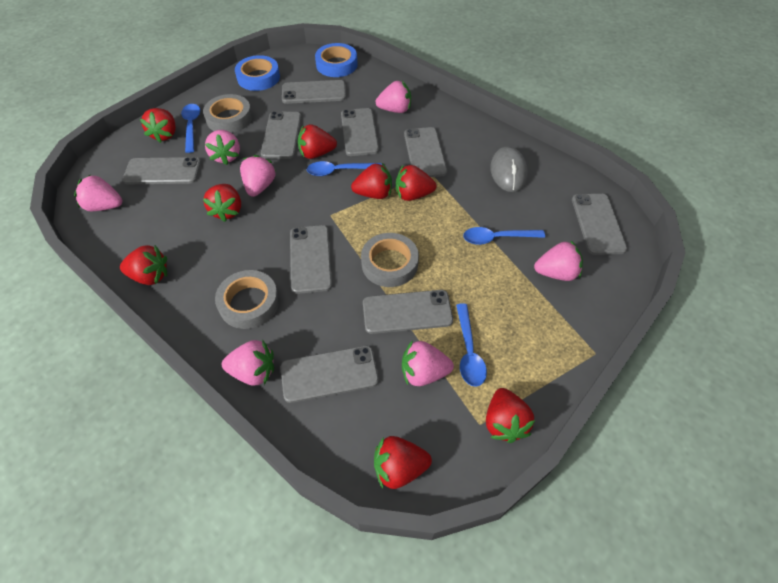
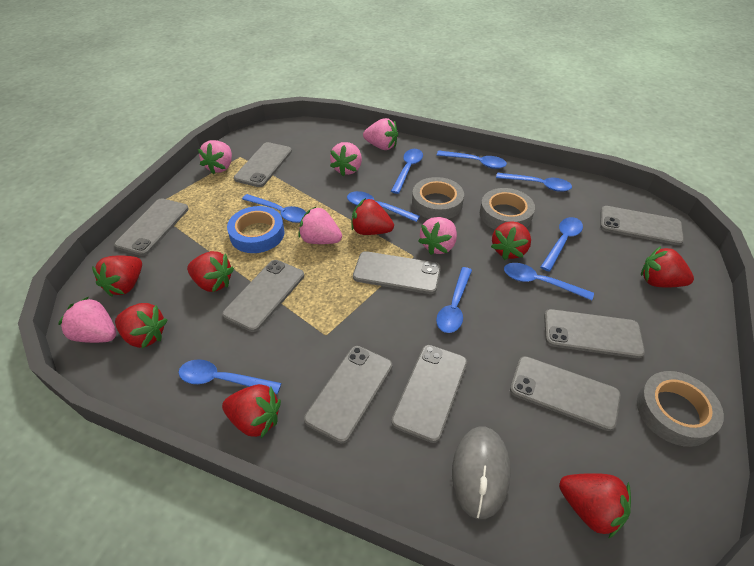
blue spoon: 4 -> 9
blue tape: 2 -> 1
pink strawberry: 7 -> 6

